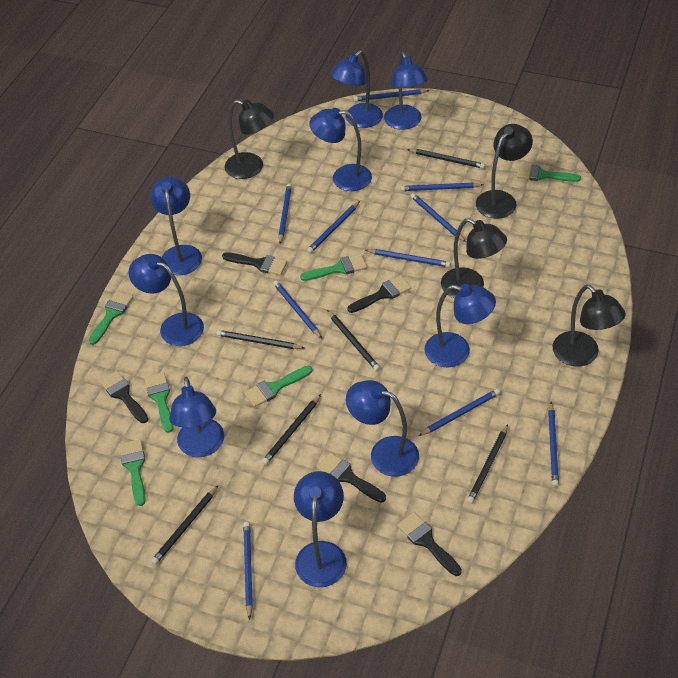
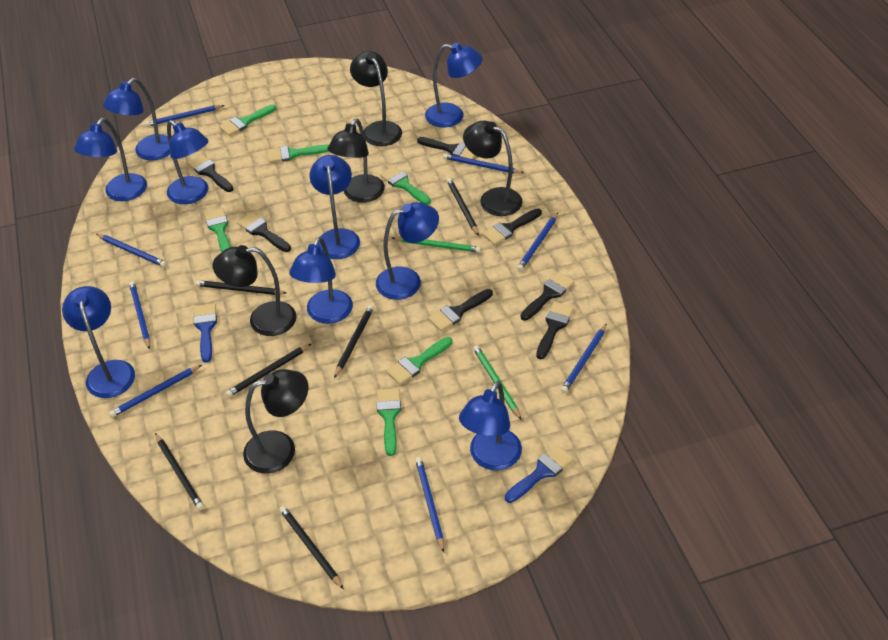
black brush: 5 -> 7
black lamp: 4 -> 5
blue brush: 0 -> 2
blue pencil: 10 -> 8
green pencil: 0 -> 2

